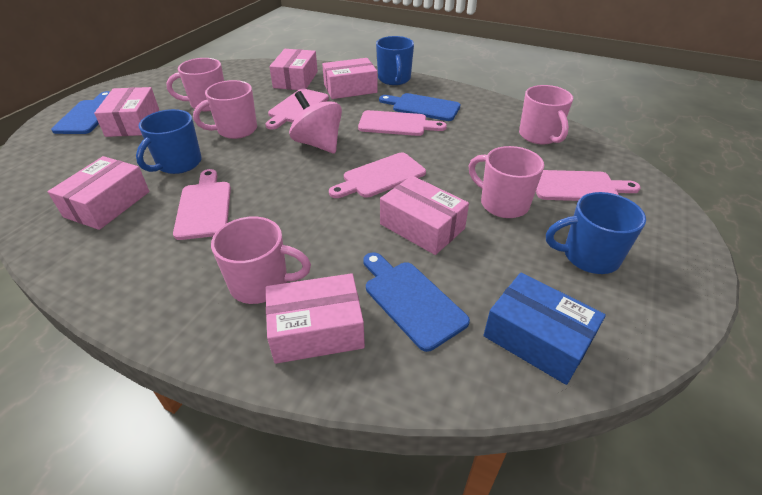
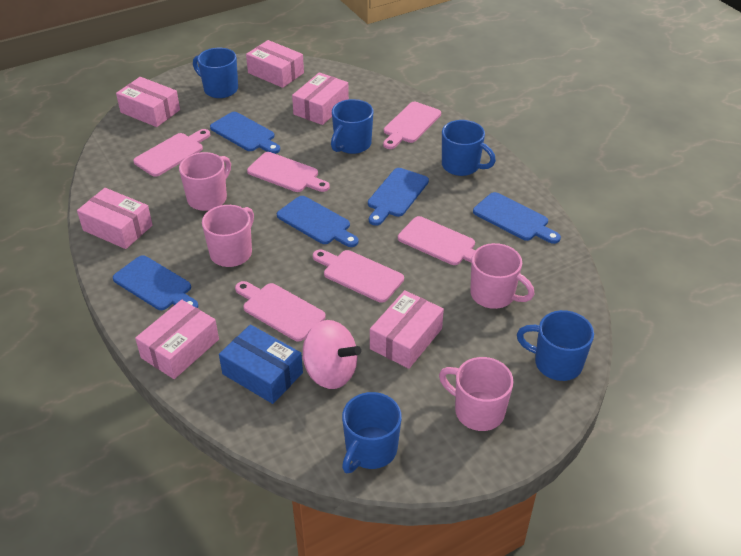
blue cutting board: 3 -> 5
blue mug: 3 -> 5
pink cutting board: 5 -> 6
pink mug: 5 -> 4

